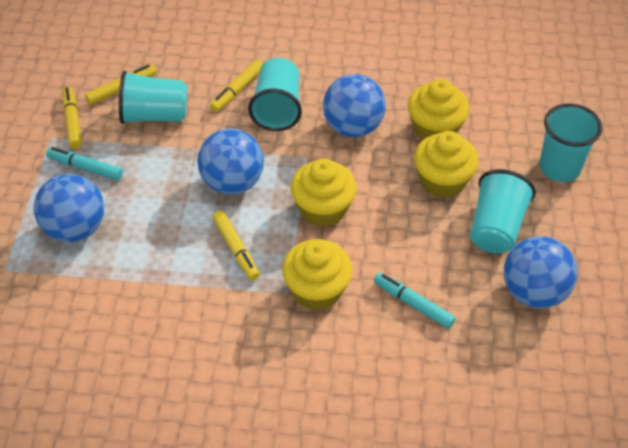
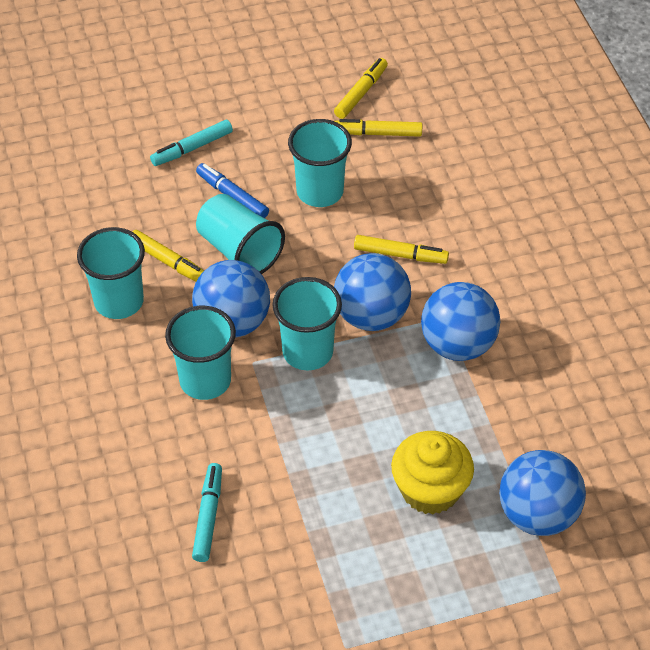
blue marker: 0 -> 1
turquoise cup: 4 -> 5
yellow cupcake: 4 -> 1

